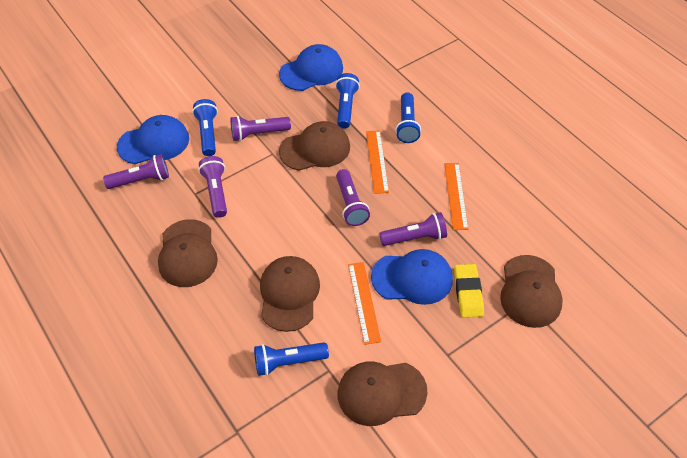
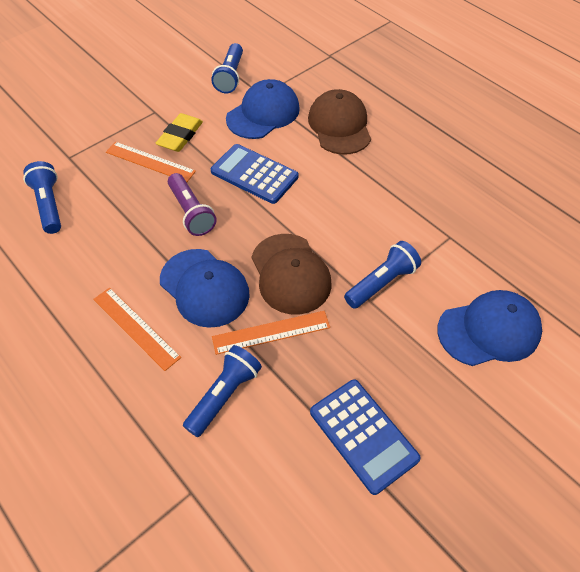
blue calculator: 0 -> 2
brown cap: 5 -> 2
purple flashlight: 5 -> 1

